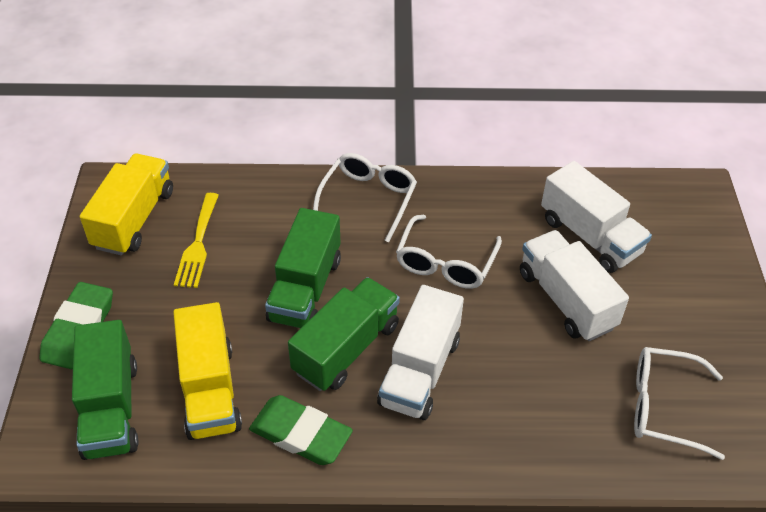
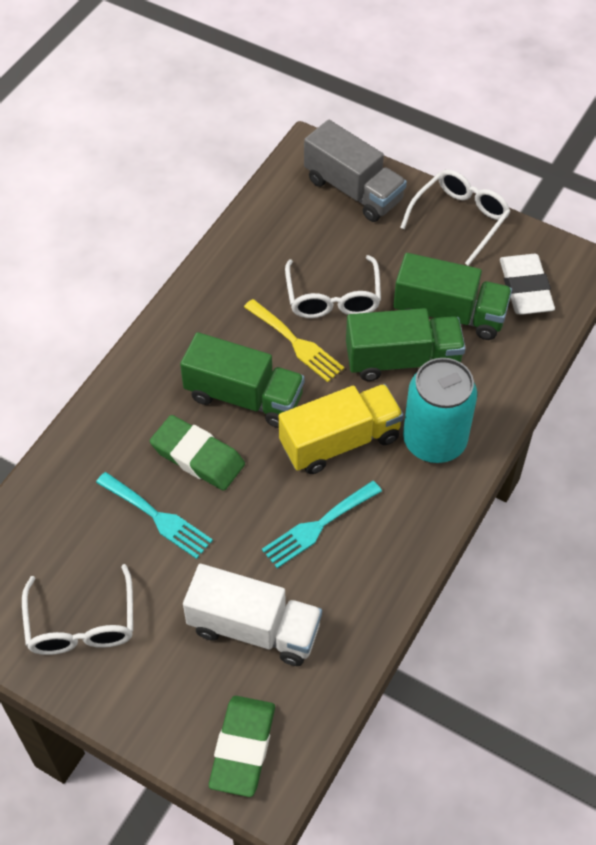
grey truck: 0 -> 1
turquoise can: 0 -> 1
turquoise fork: 0 -> 2
white eraser: 0 -> 1
white truck: 3 -> 1
yellow truck: 2 -> 1

